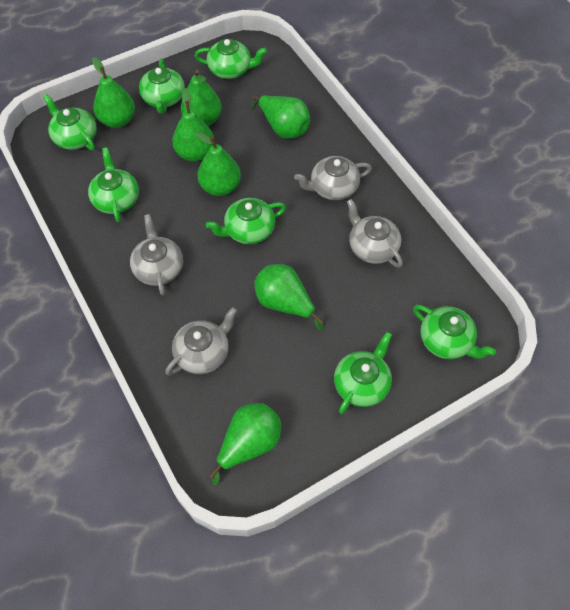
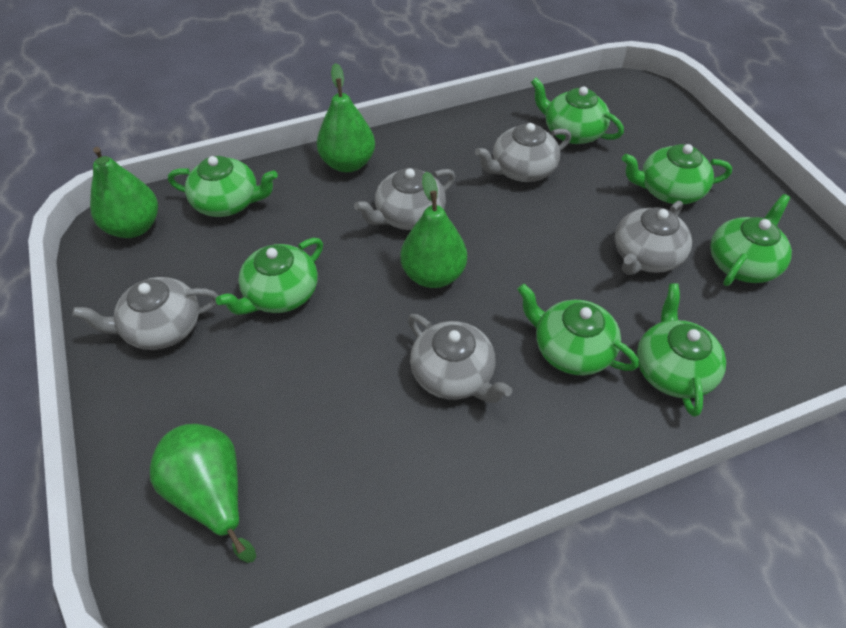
green pear: 7 -> 4
grey teapot: 4 -> 5

